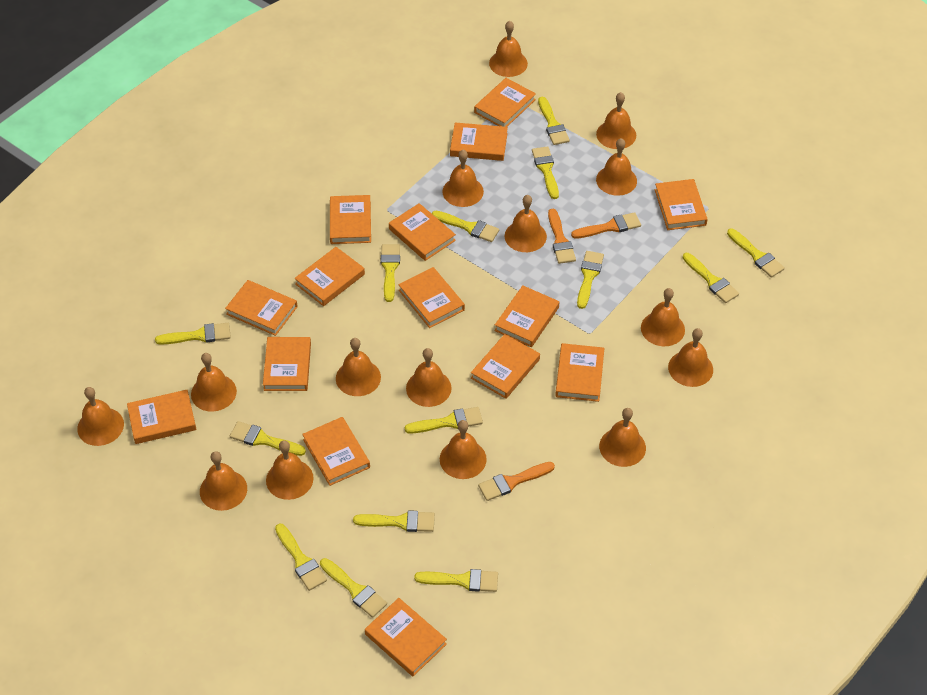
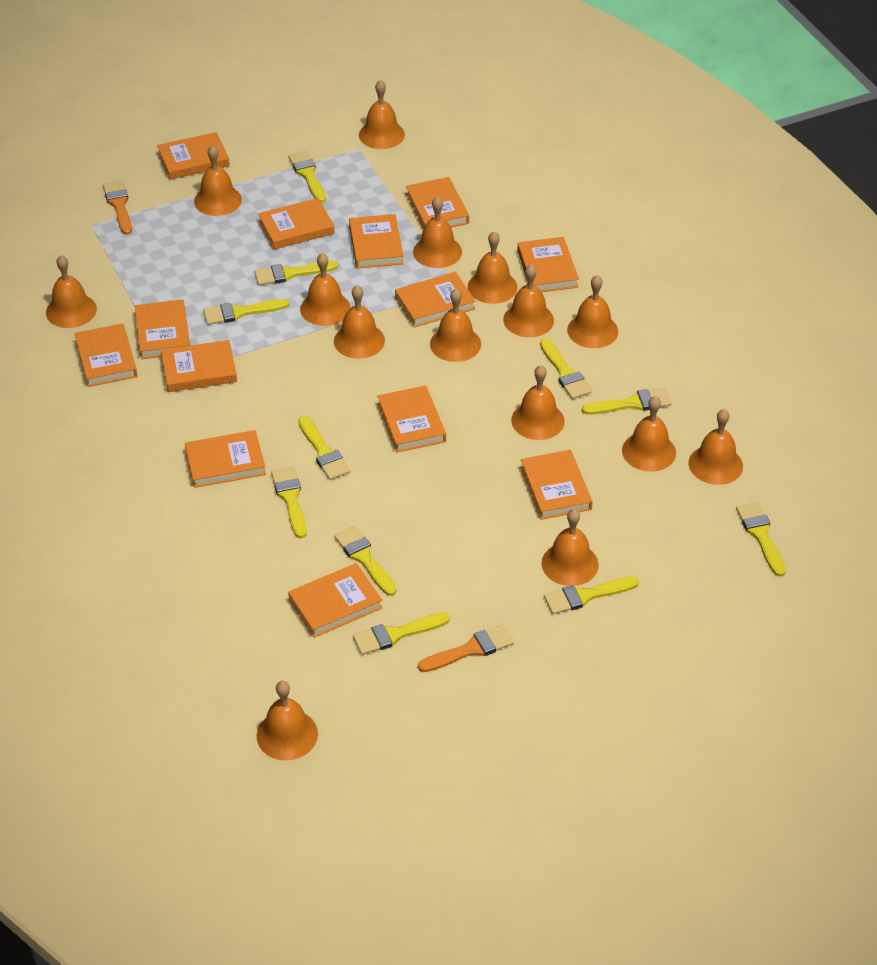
orange book: 15 -> 13
orange brush: 3 -> 2
yellow brush: 14 -> 11

